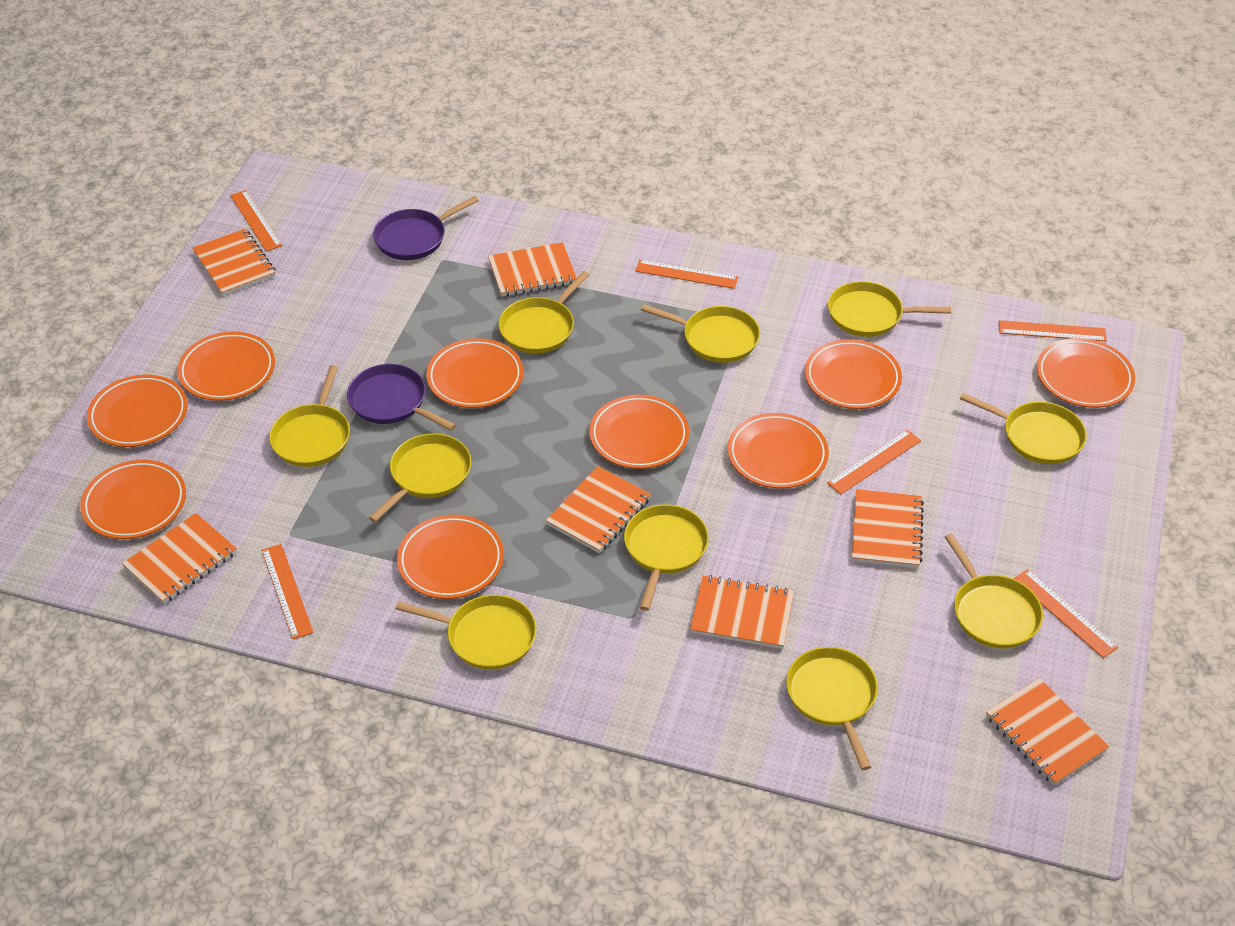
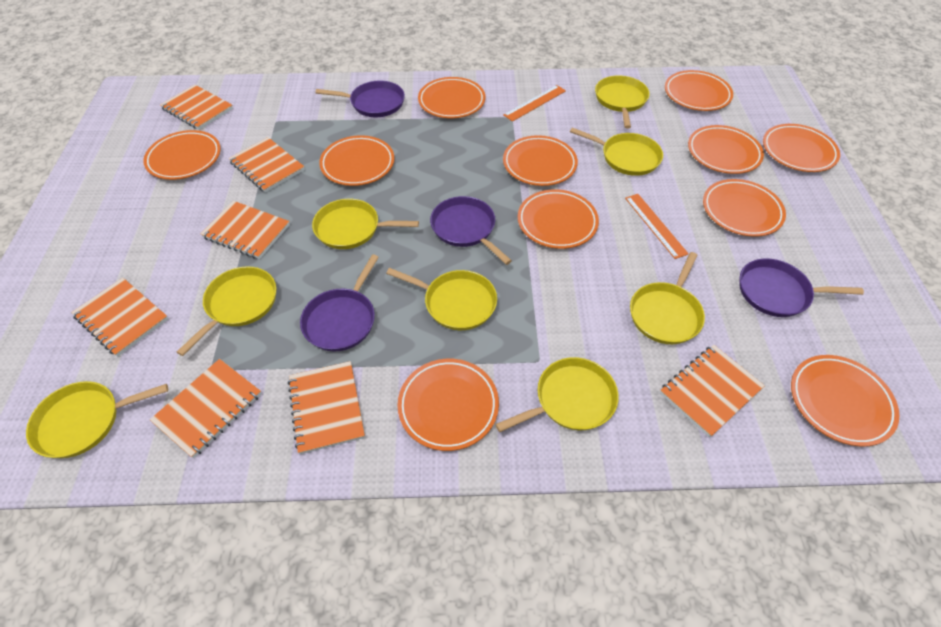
orange plate: 9 -> 11
orange ruler: 6 -> 2
purple pan: 2 -> 4
yellow pan: 10 -> 8

